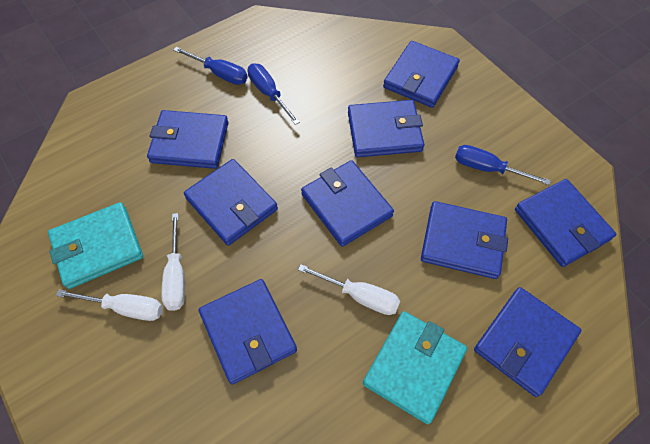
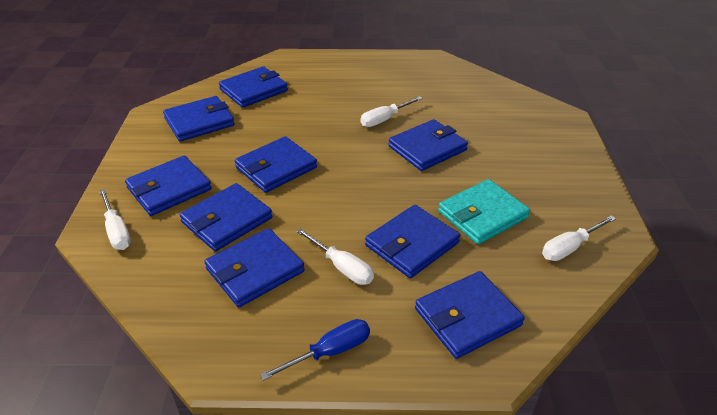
blue screwdriver: 3 -> 1
turquoise wallet: 2 -> 1
white screwdriver: 3 -> 4

